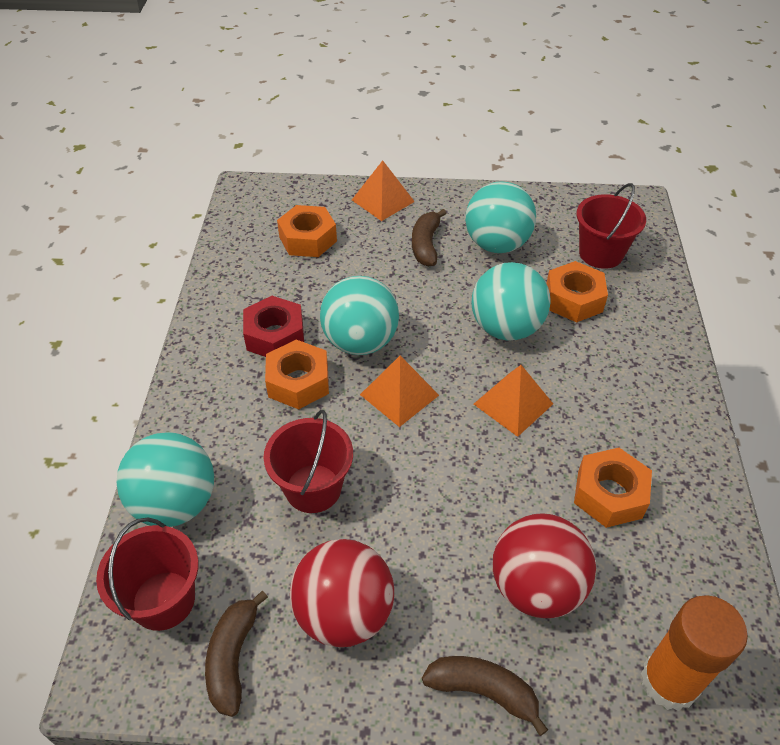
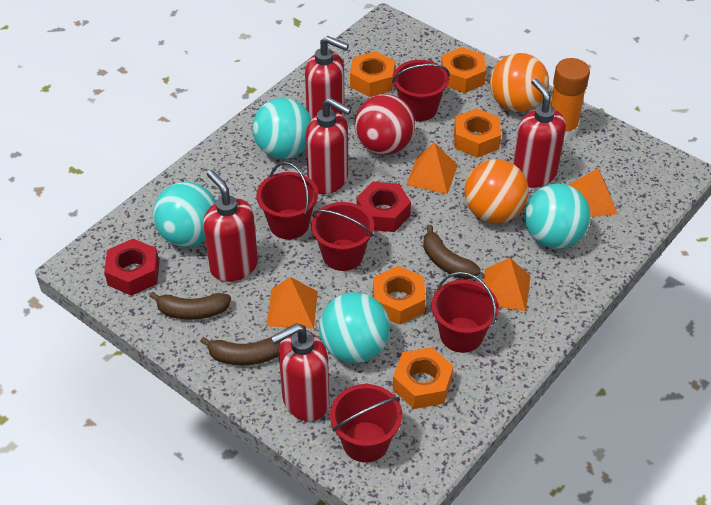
orange ball: 0 -> 2
orange nut: 4 -> 5
orange pyramid: 3 -> 4
red ball: 2 -> 1
red bucket: 3 -> 5
red nut: 1 -> 2
red soap dispenser: 0 -> 5

